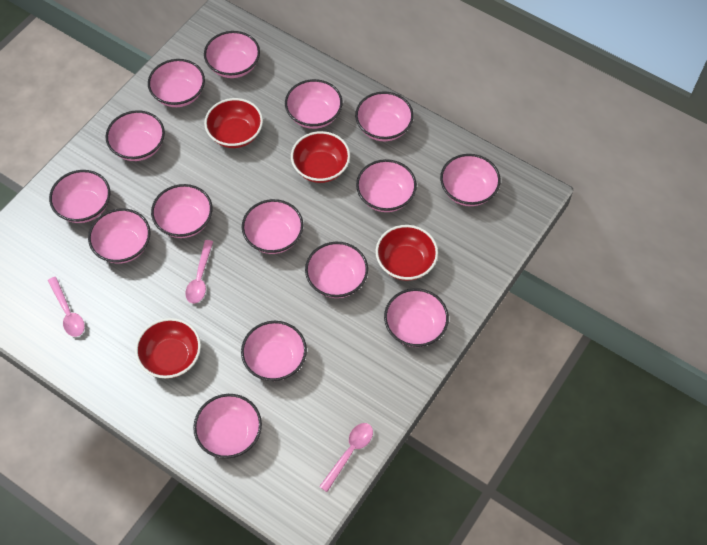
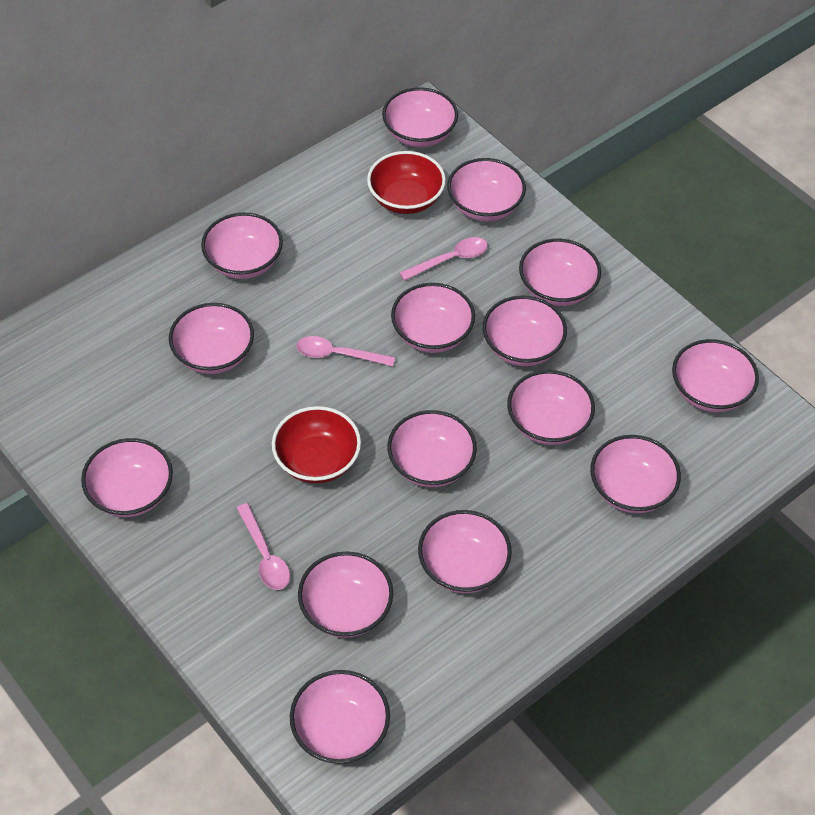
red bowl: 4 -> 2

